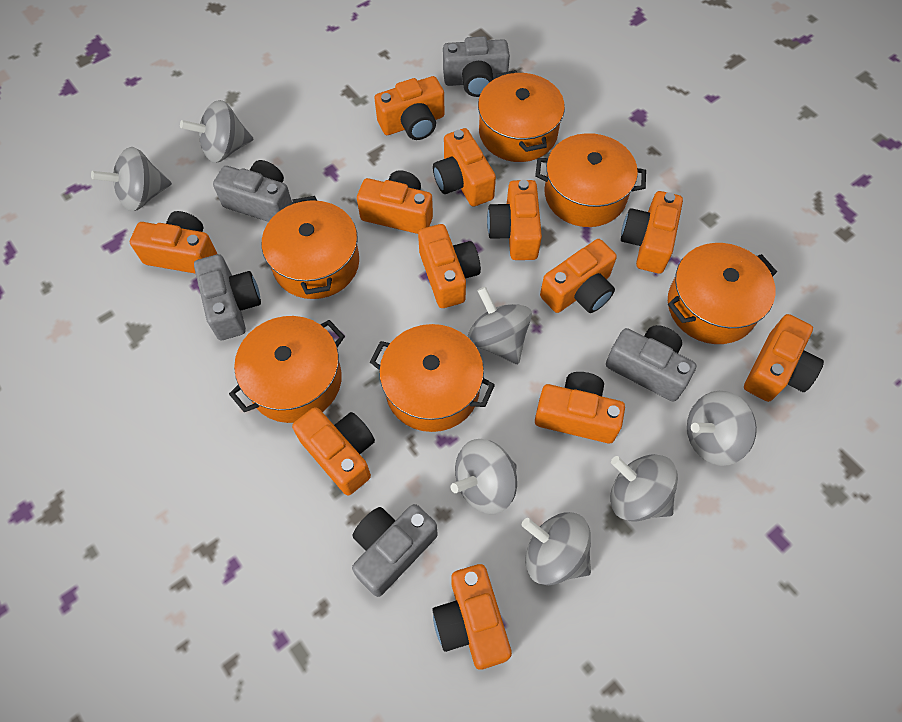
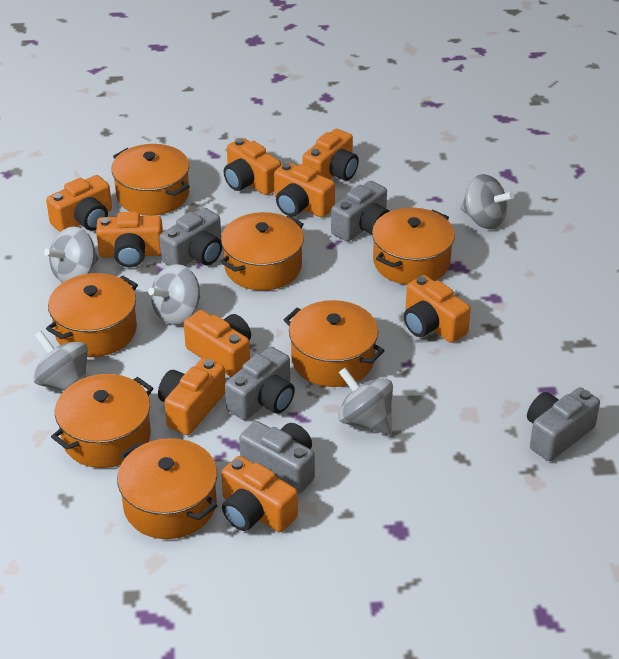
grey spinning top: 7 -> 5
orange camera: 12 -> 9
orange pot: 6 -> 7

